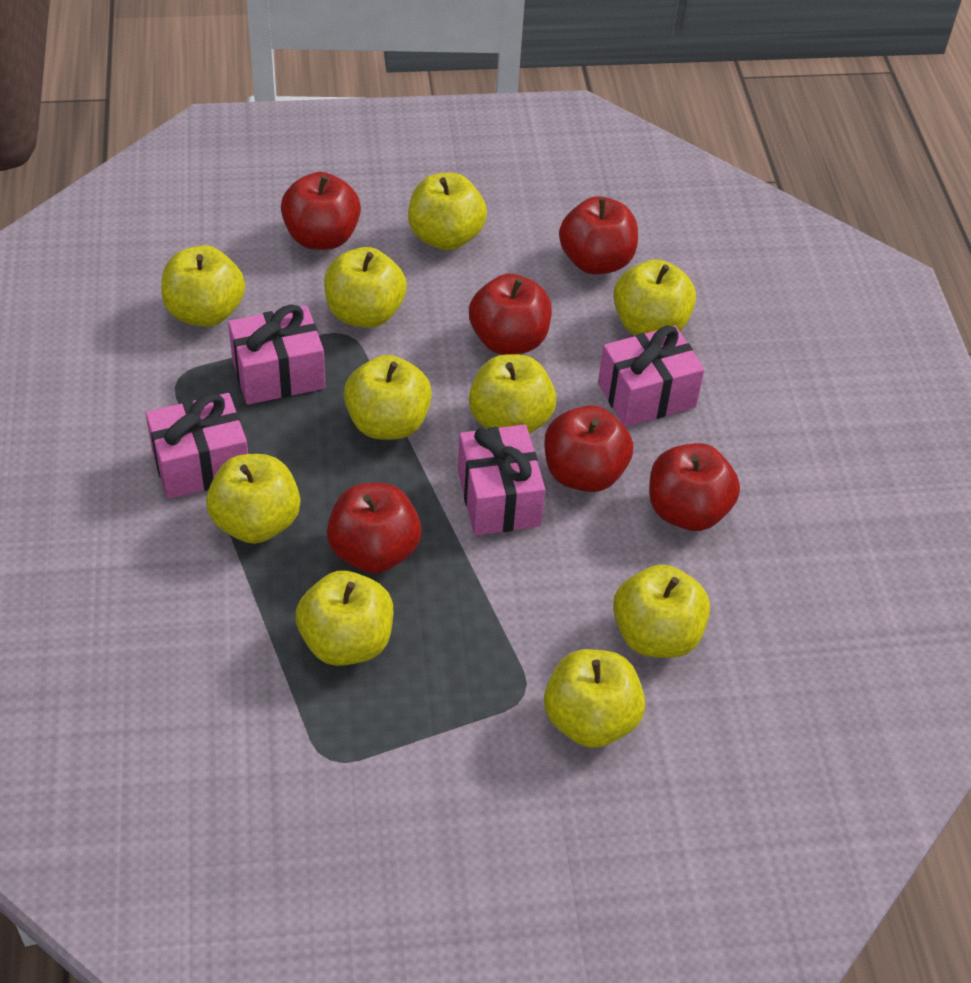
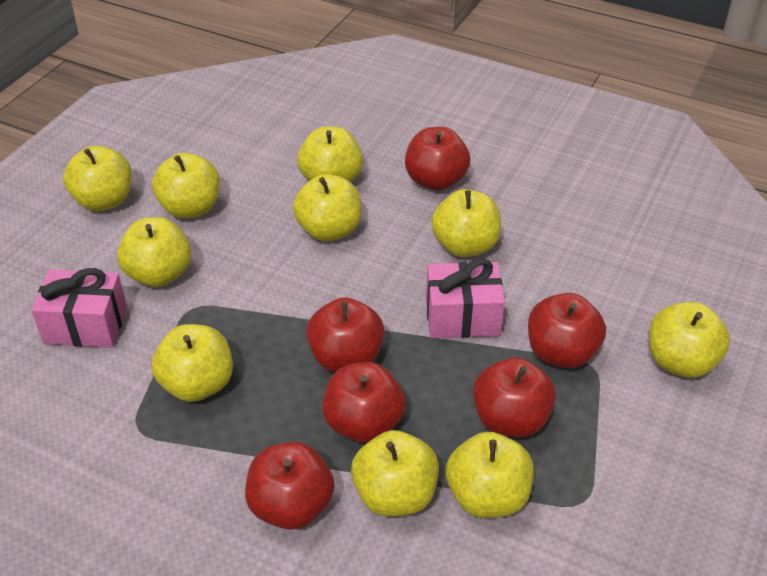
pink gift: 4 -> 2

